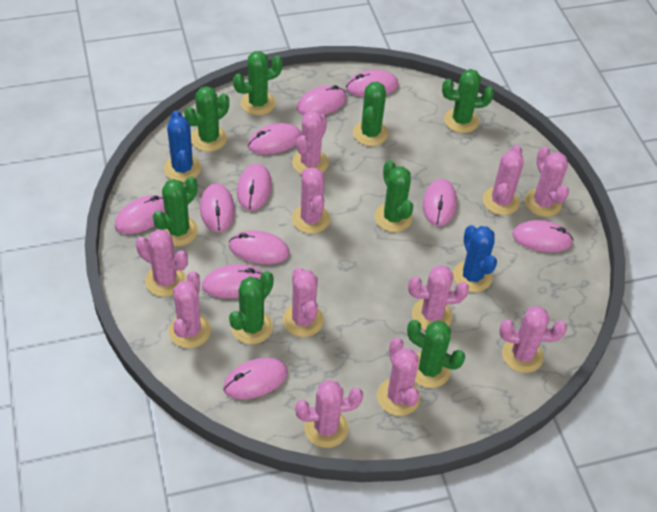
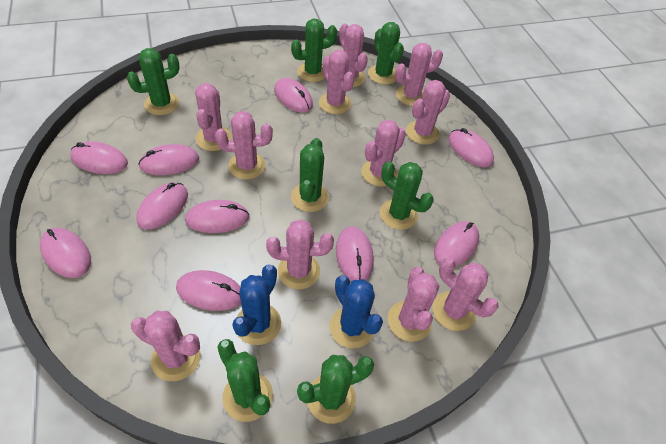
green cactus: 8 -> 7
pink mouse: 11 -> 10

